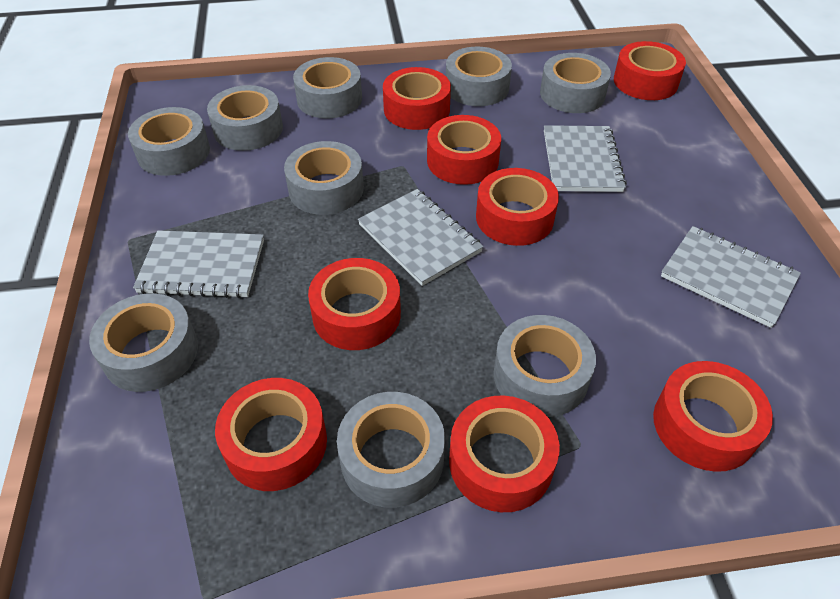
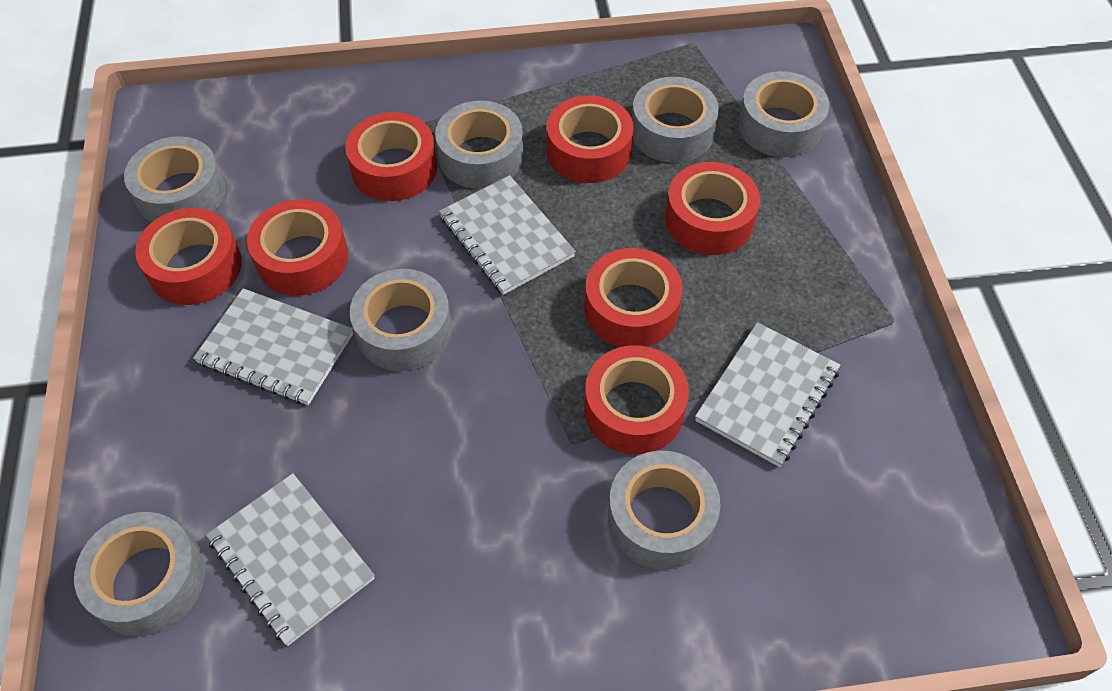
grey tape: 9 -> 7
red tape: 8 -> 7

